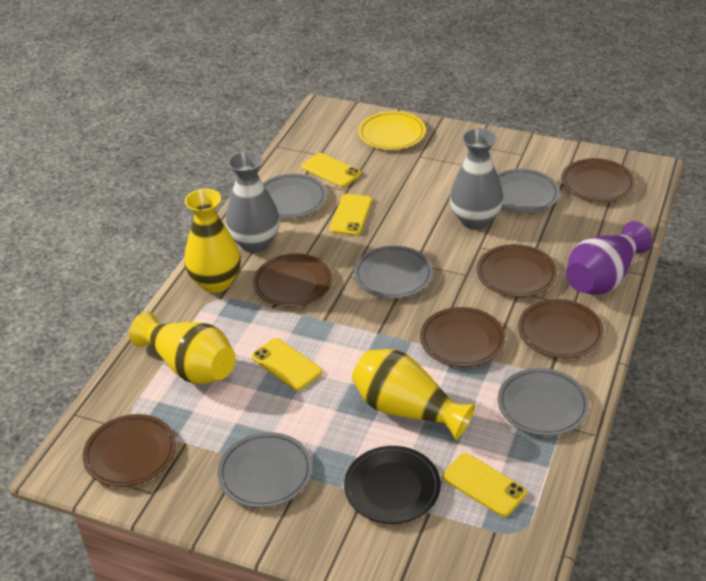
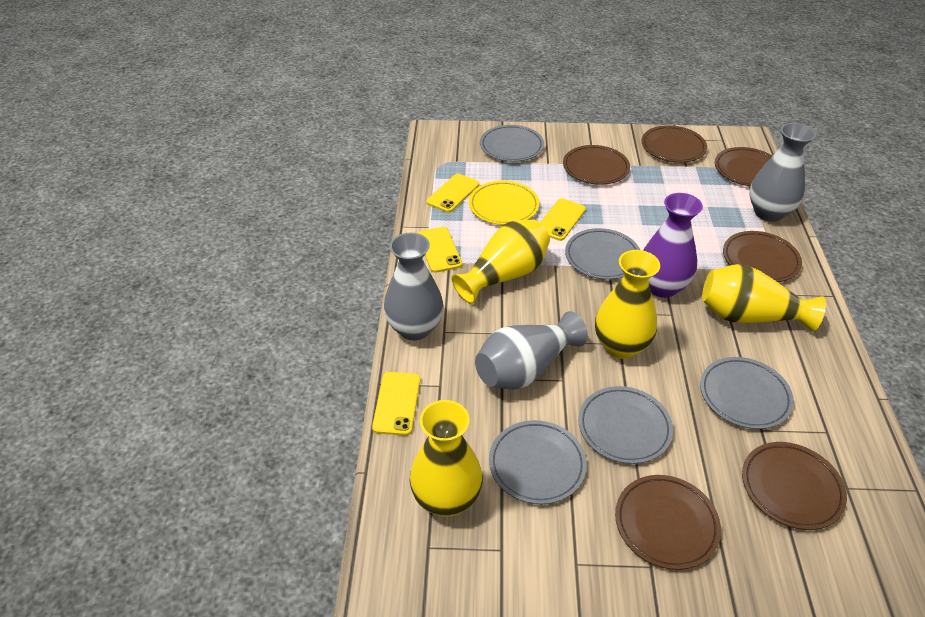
black plate: 1 -> 0
grey vase: 2 -> 3
yellow vase: 3 -> 4

